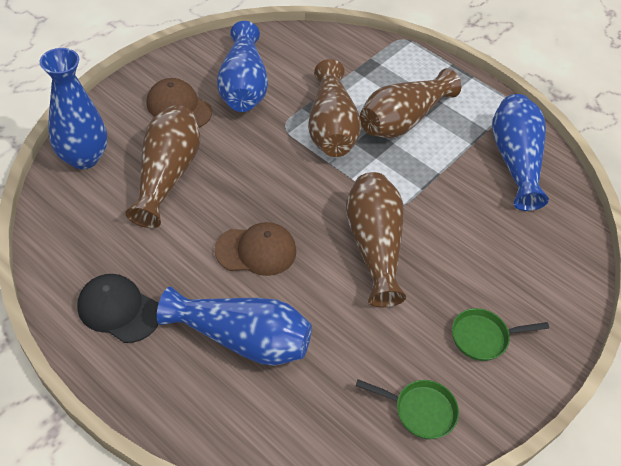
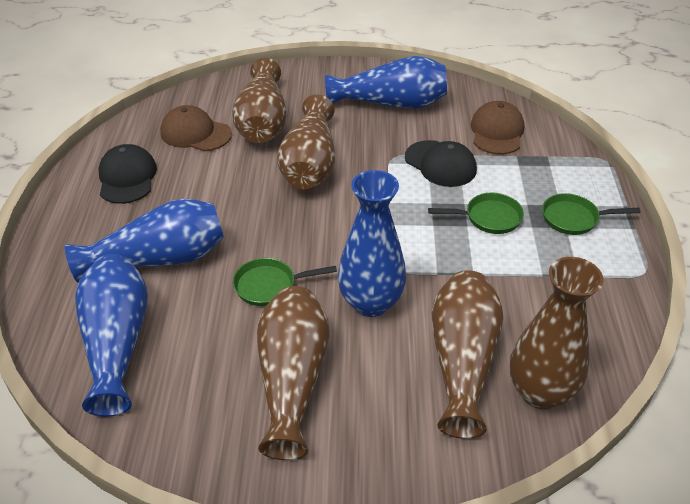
black cap: 1 -> 2
brown vase: 4 -> 5
green pan: 2 -> 3

